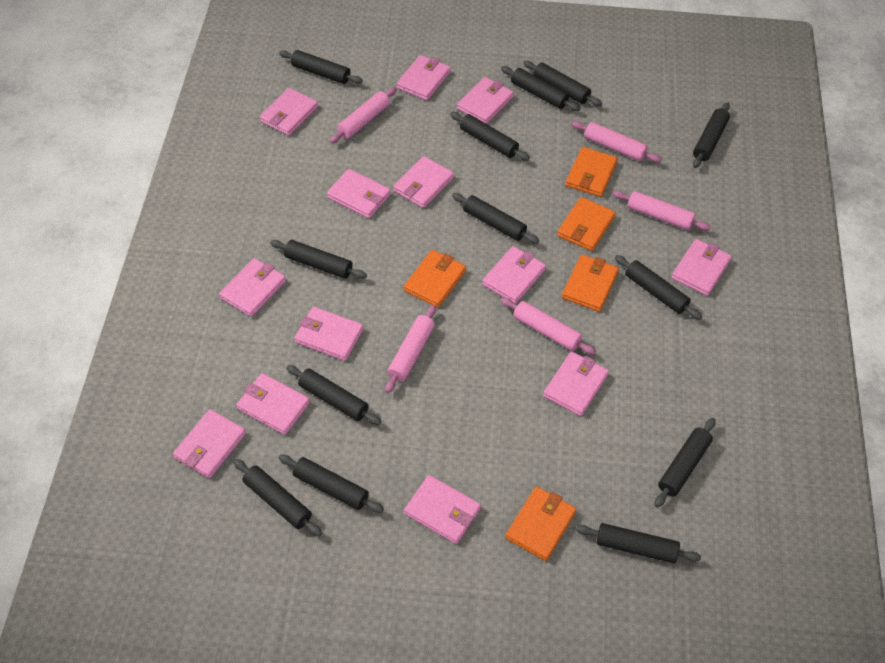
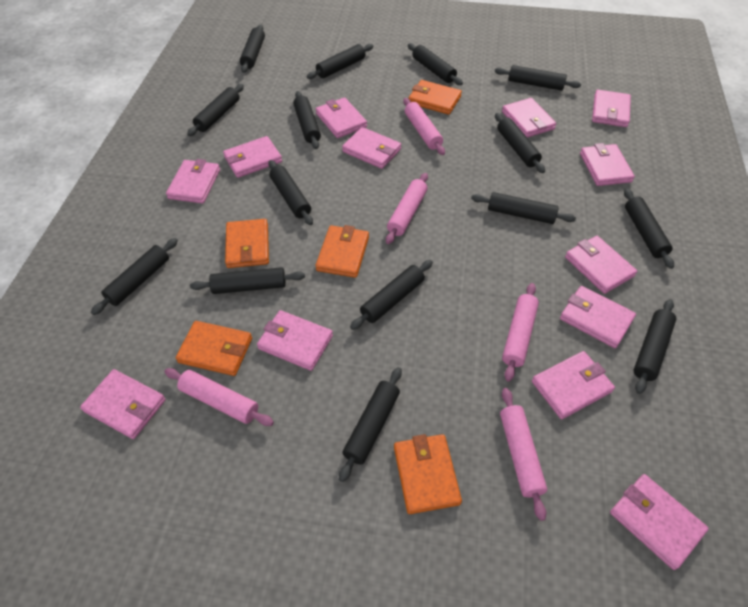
black rolling pin: 13 -> 15

